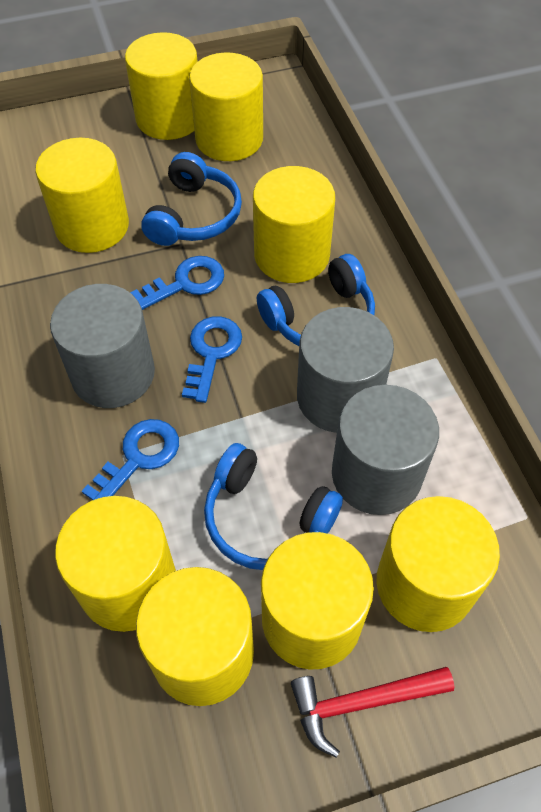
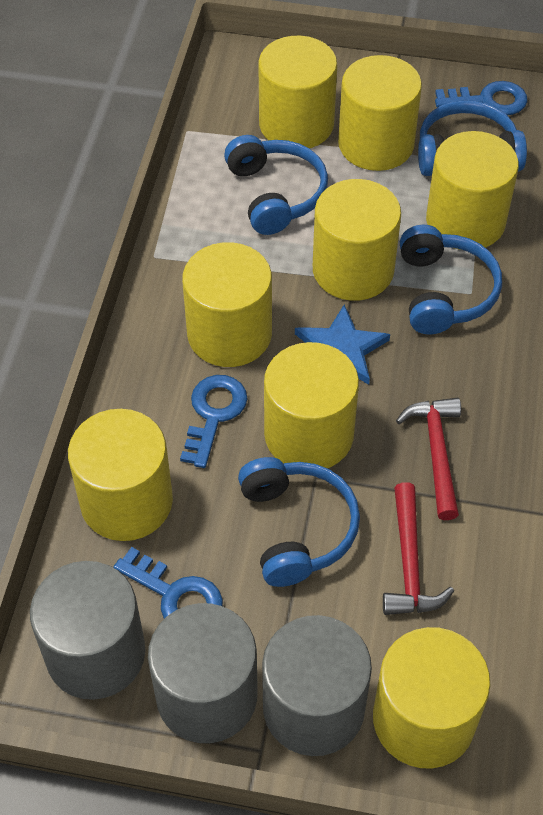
blue headphones: 3 -> 4
blue star: 0 -> 1
red hammer: 1 -> 2

